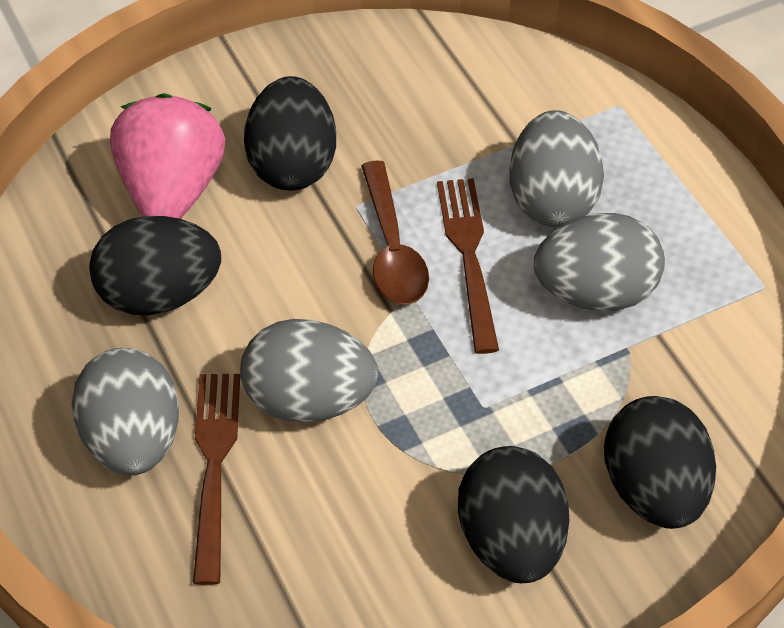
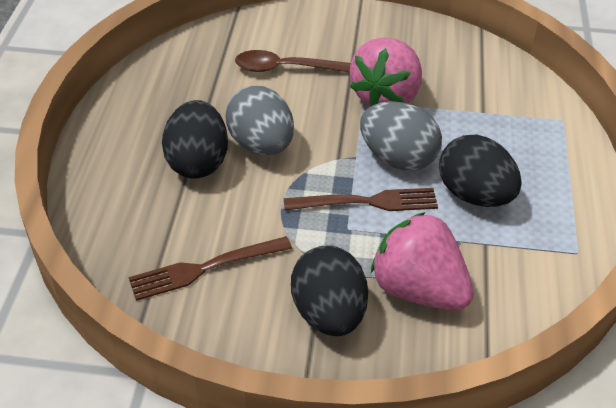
black egg: 4 -> 3
grey egg: 4 -> 2
pink strawberry: 1 -> 2

